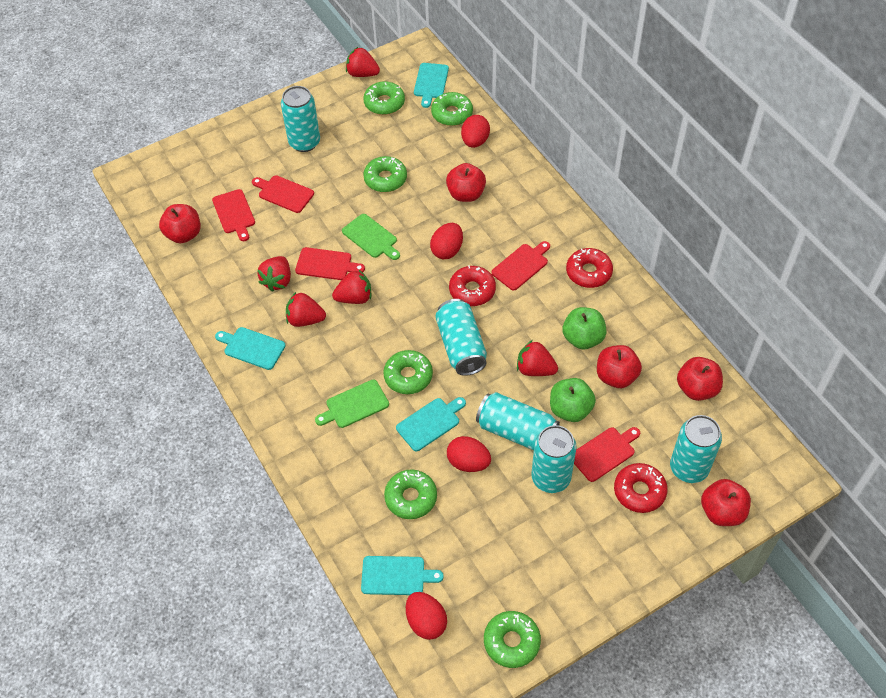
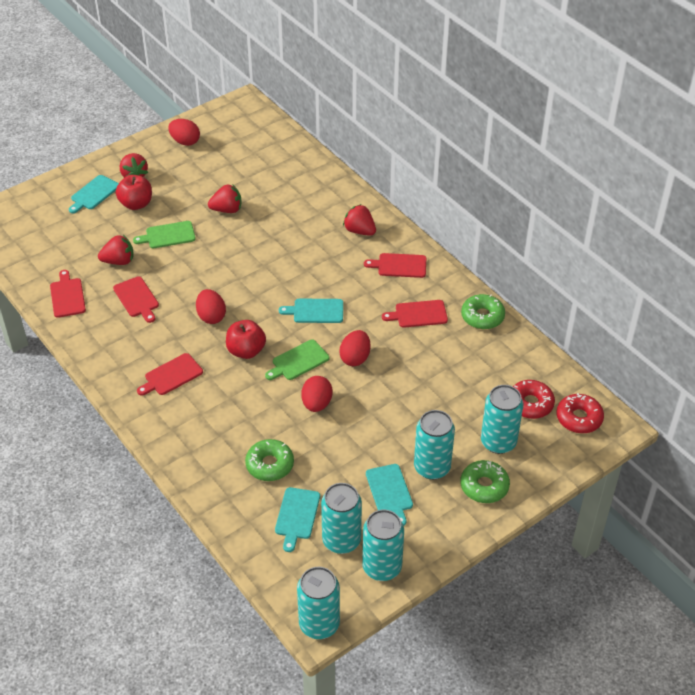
green apple: 2 -> 0
green donut: 6 -> 3
red apple: 5 -> 2
red donut: 3 -> 2
red strawberry: 5 -> 4

